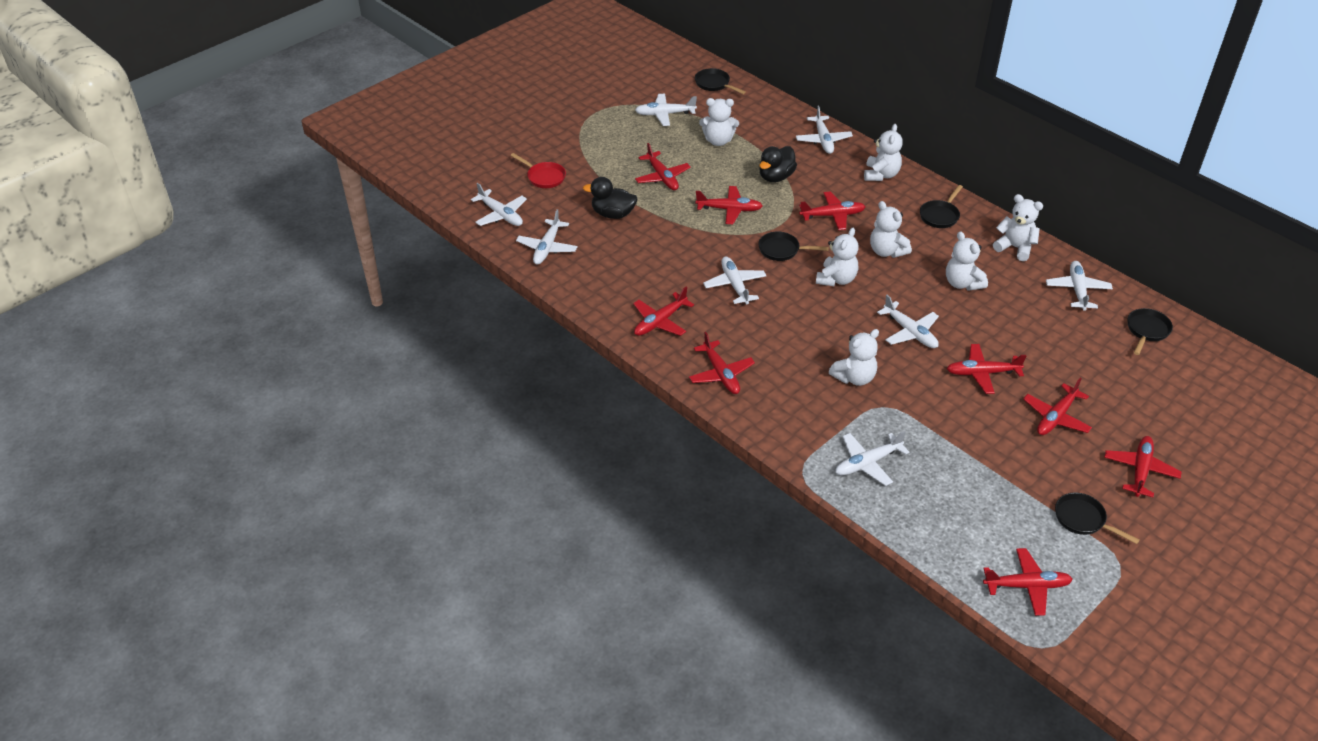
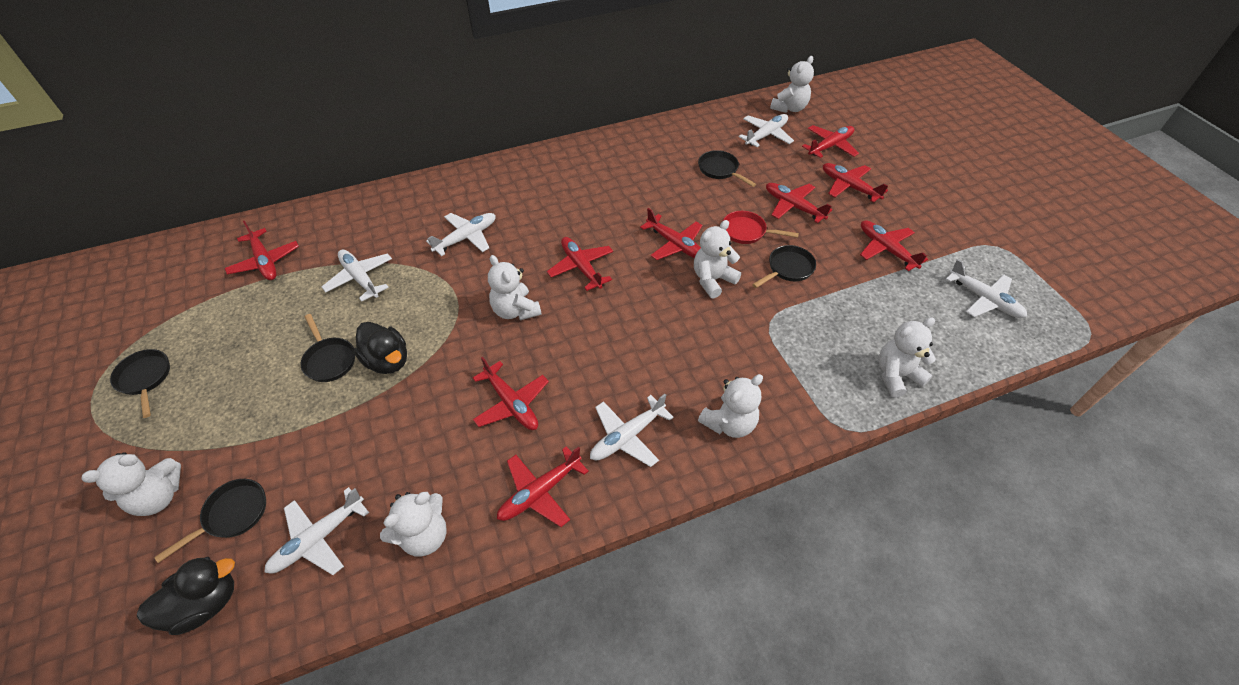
white plane: 8 -> 6

